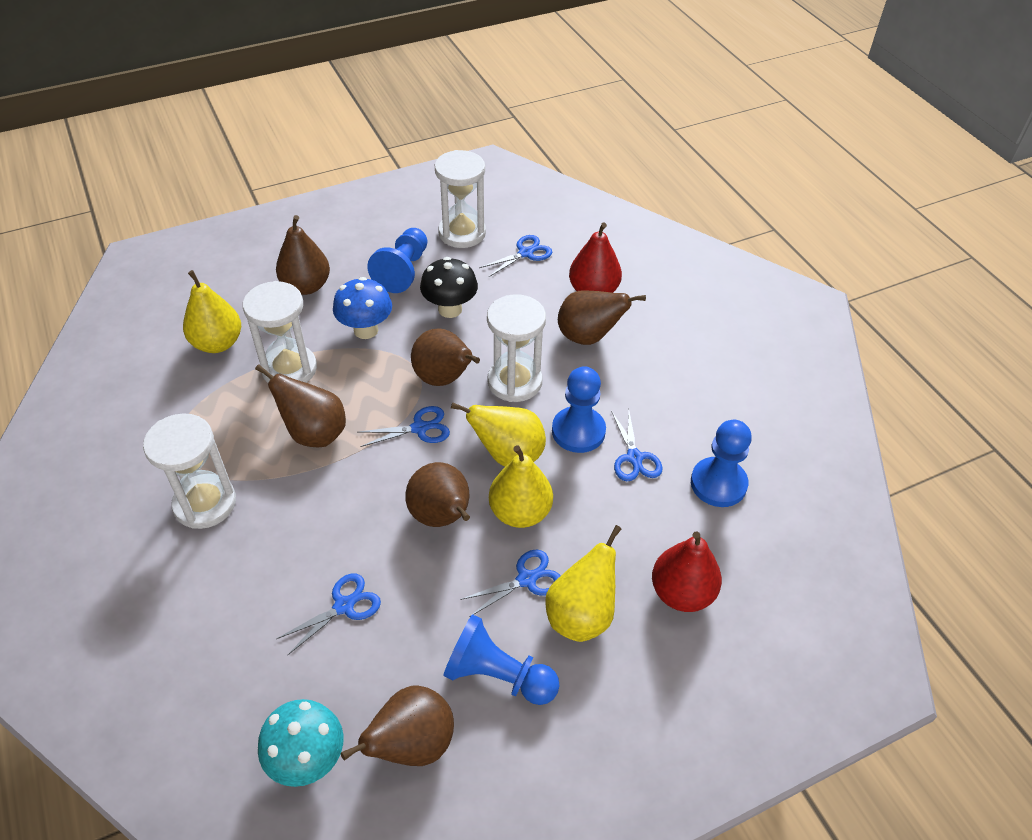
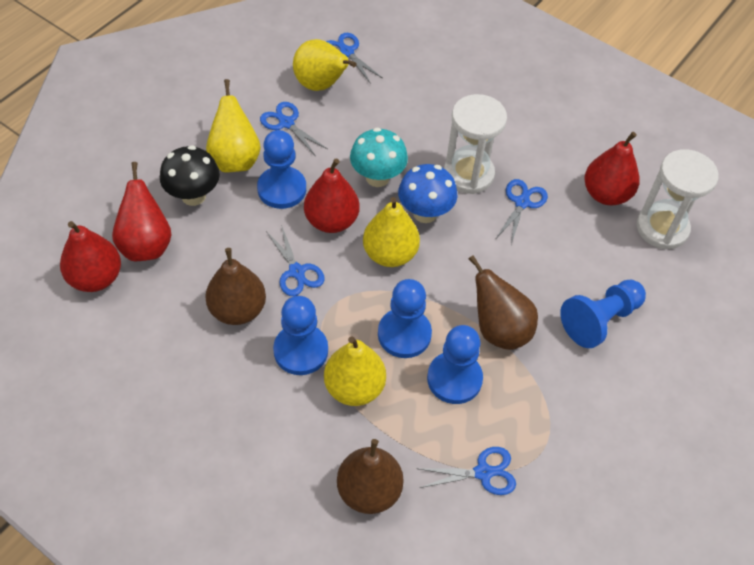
blue pawn: 4 -> 5
brown pear: 6 -> 3
red pear: 2 -> 4
white hourglass: 4 -> 2

